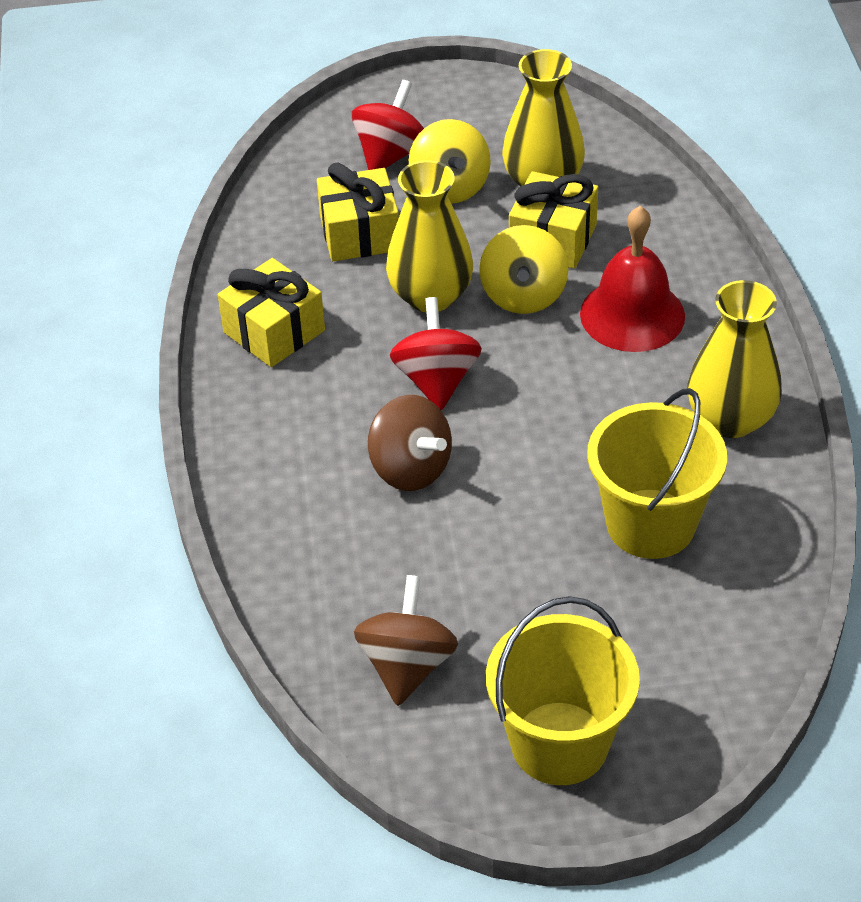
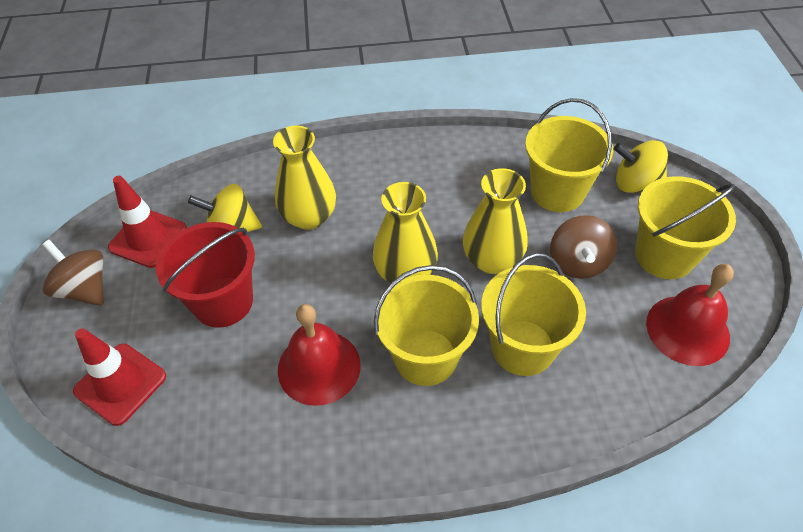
red bell: 1 -> 2
red bucket: 0 -> 1
red spinning top: 2 -> 0
red traffic cone: 0 -> 2
yellow bucket: 2 -> 4
yellow gift: 3 -> 0

